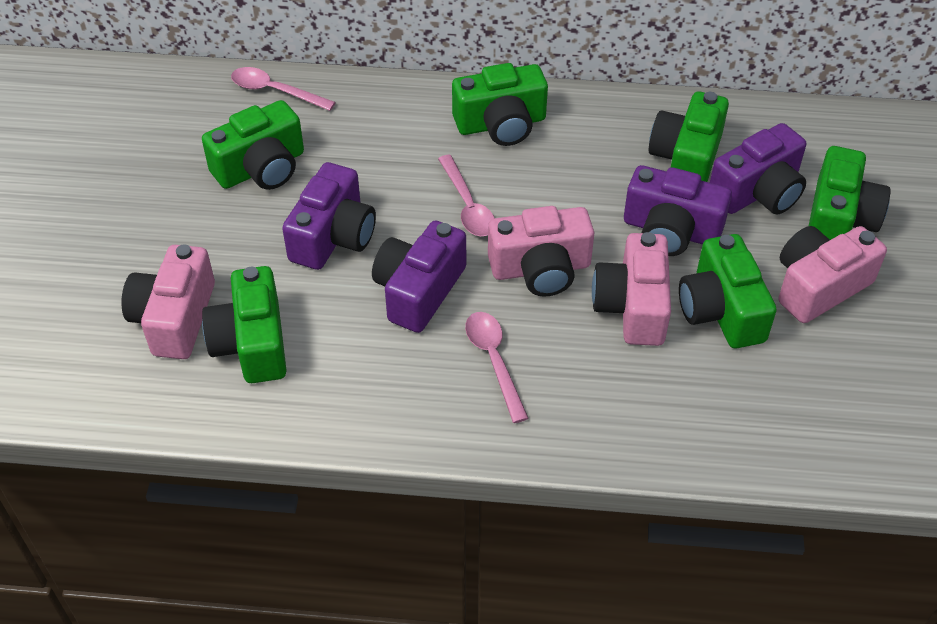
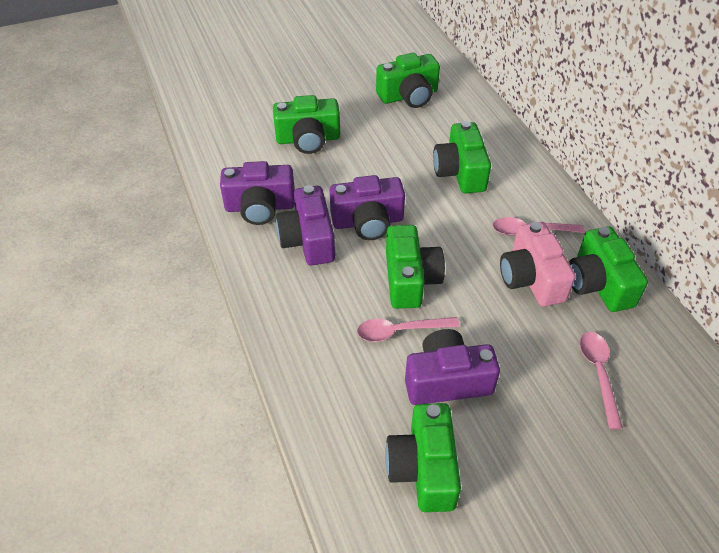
pink camera: 4 -> 1

